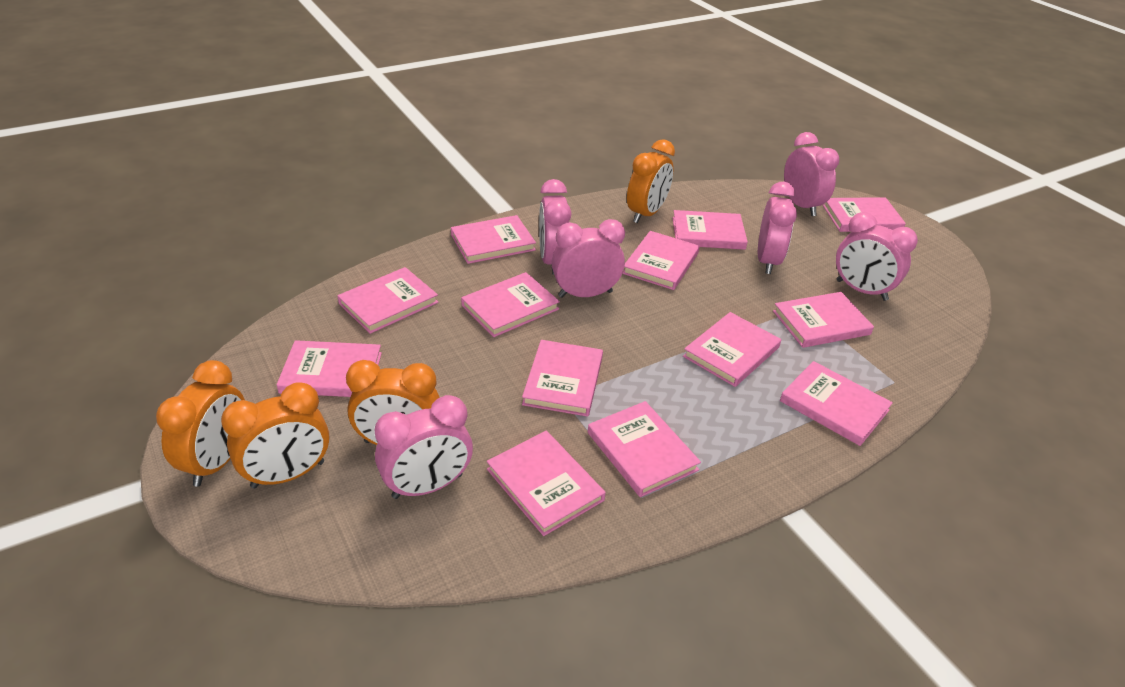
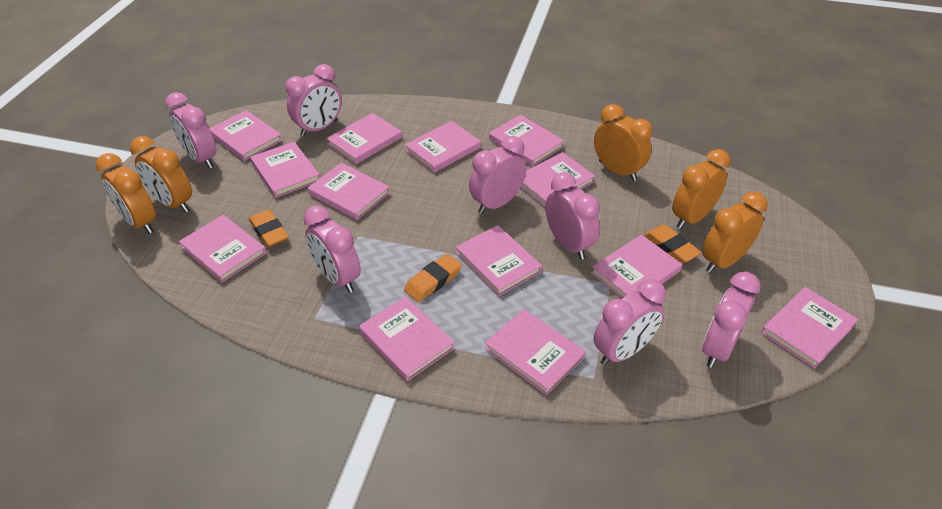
orange clock: 4 -> 5
orange eraser: 0 -> 3
pink clock: 6 -> 7

